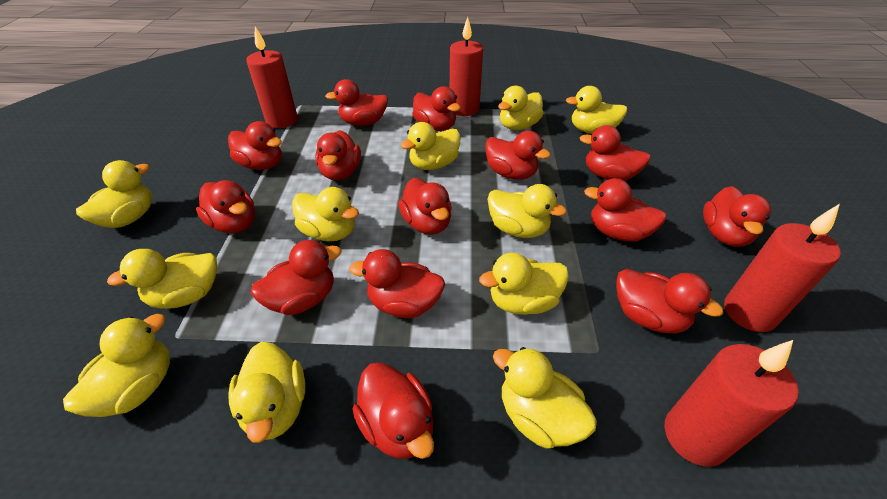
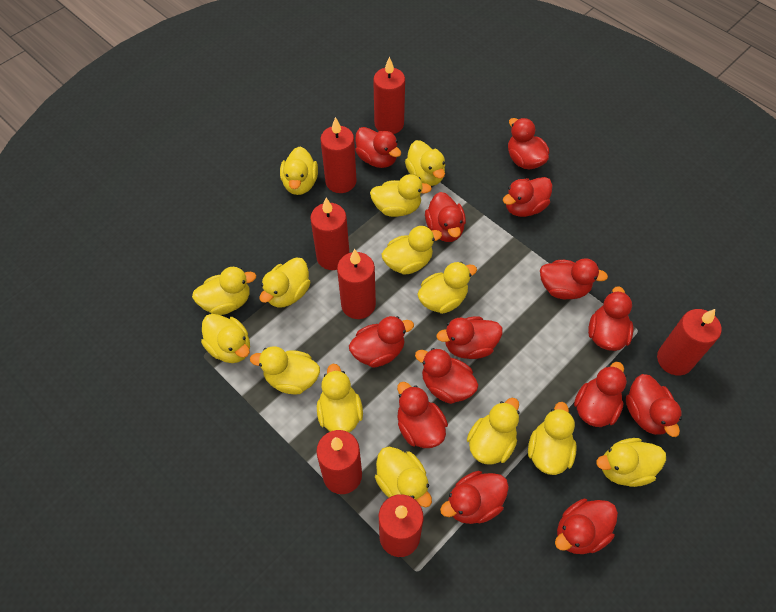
red candle: 4 -> 7
yellow duck: 11 -> 14

